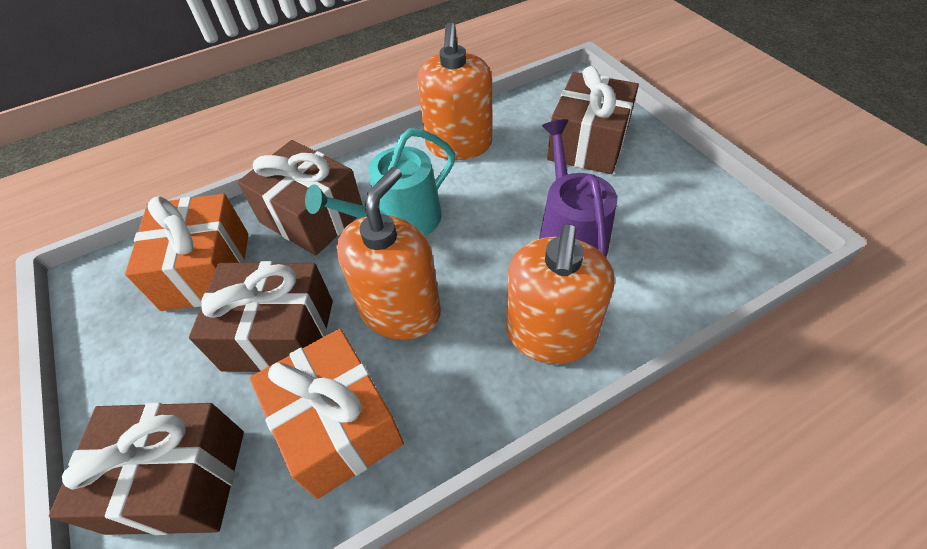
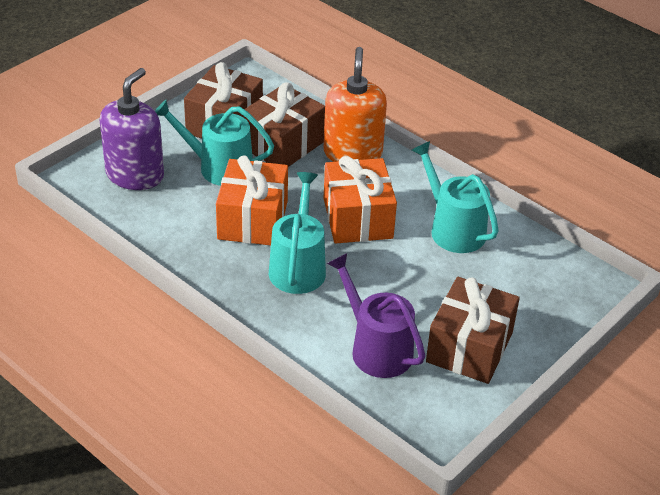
brown gift: 4 -> 3
orange soap dispenser: 3 -> 1
purple soap dispenser: 0 -> 1
turquoise watering can: 1 -> 3

